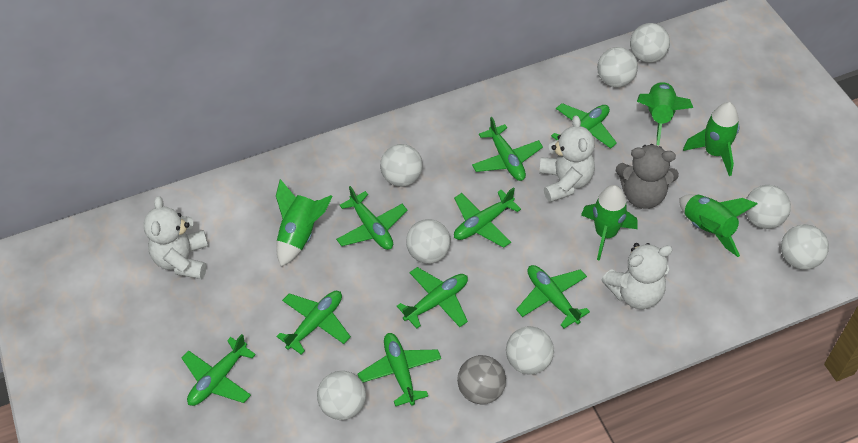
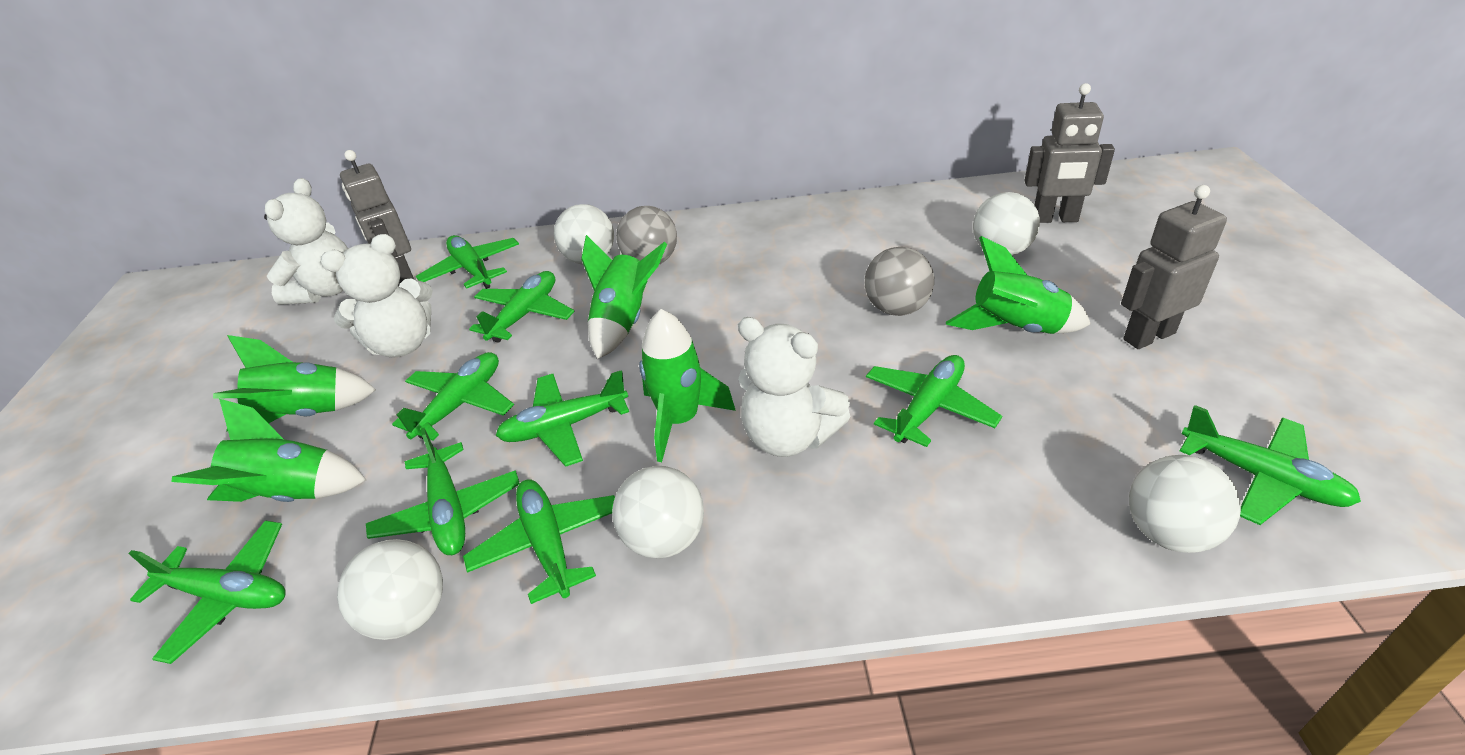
grey ball: 1 -> 2
grey robot: 0 -> 3
grey teddy bear: 1 -> 0
white ball: 8 -> 5

